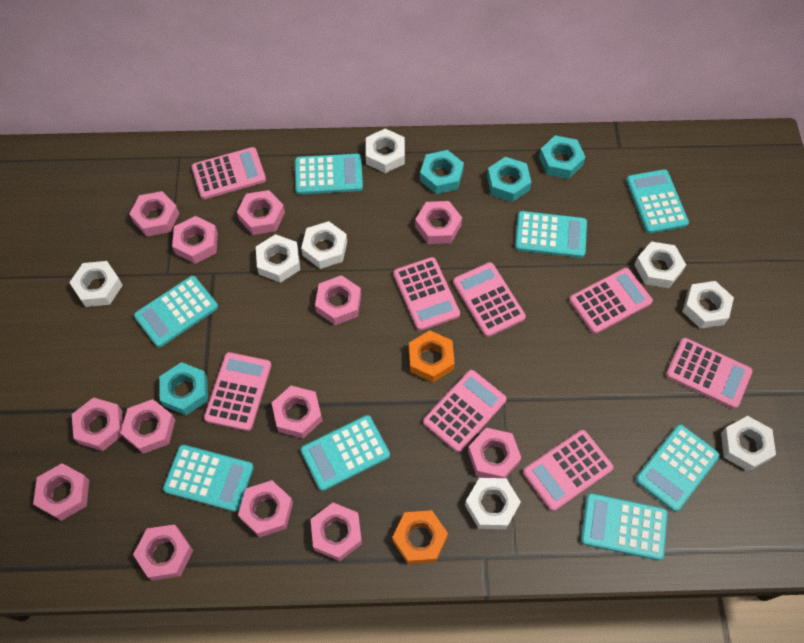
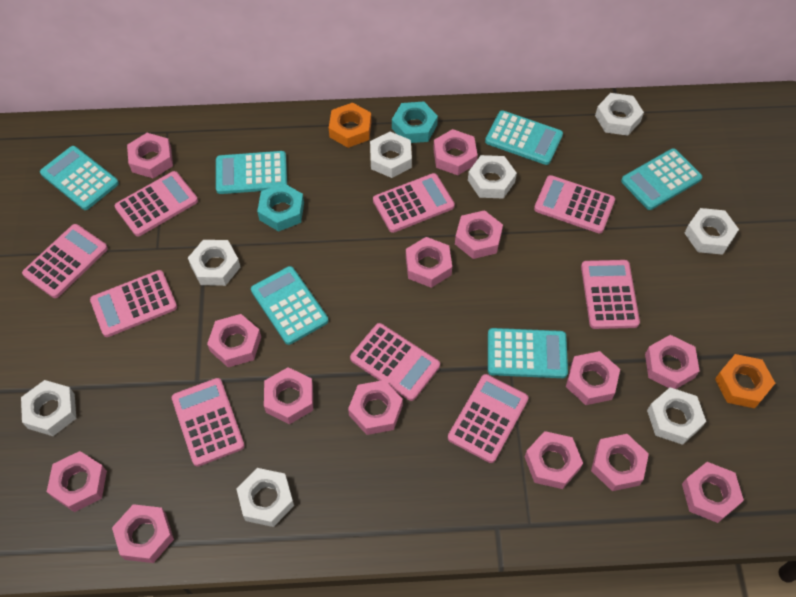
pink calculator: 8 -> 9
pink nut: 13 -> 14
turquoise calculator: 8 -> 6
turquoise nut: 4 -> 2

